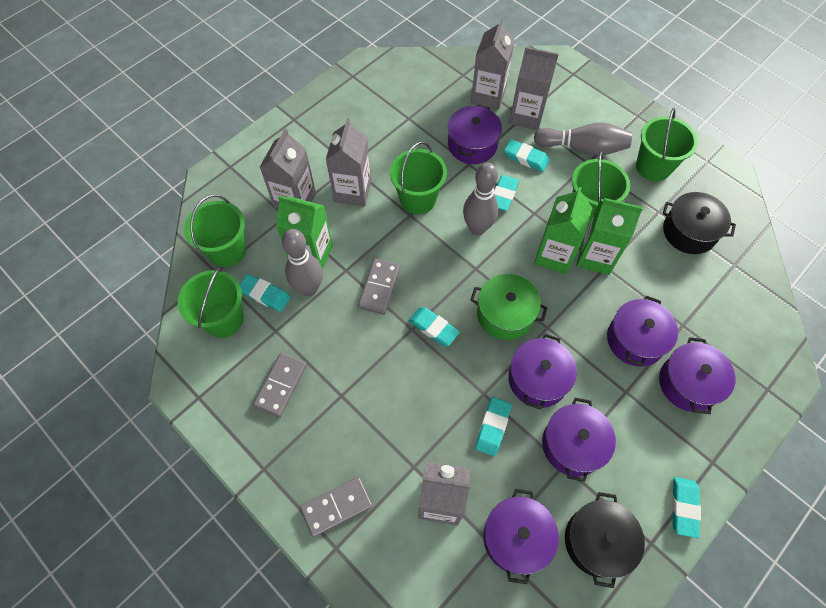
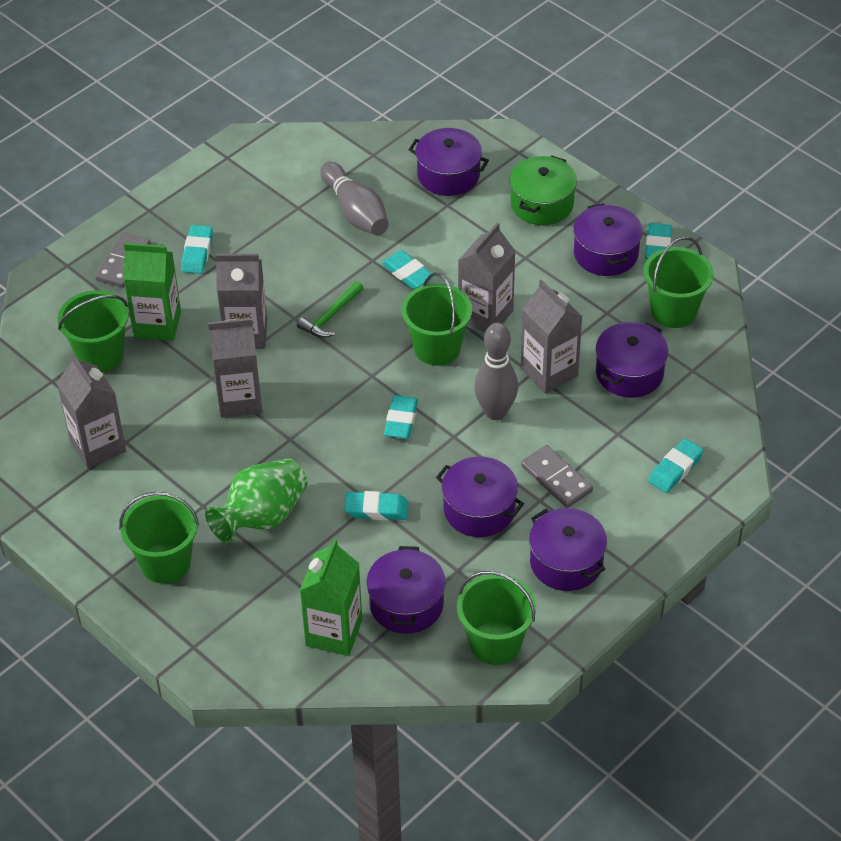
black pot: 2 -> 0
green carton: 3 -> 2
green hammer: 0 -> 1
green vase: 0 -> 1
grey bowling pin: 3 -> 2
grey domino: 3 -> 2

